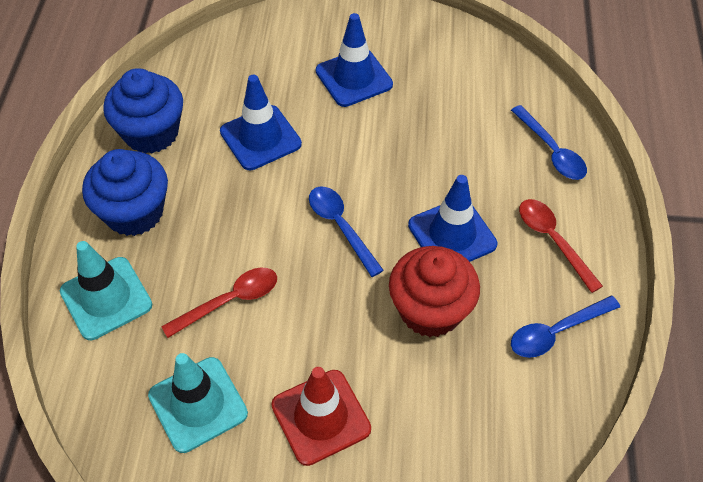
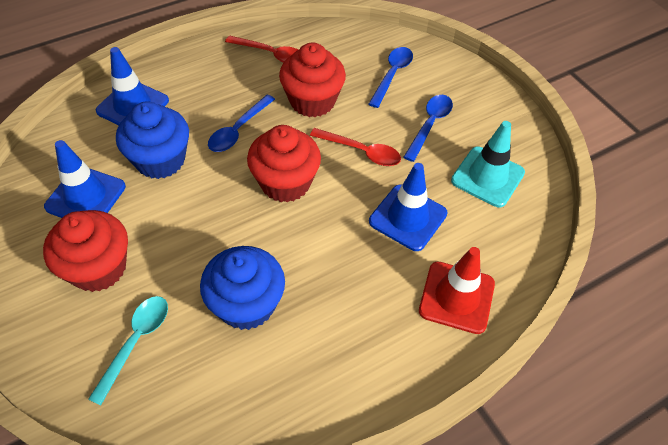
red cupcake: 1 -> 3
turquoise spoon: 0 -> 1
turquoise traffic cone: 2 -> 1

